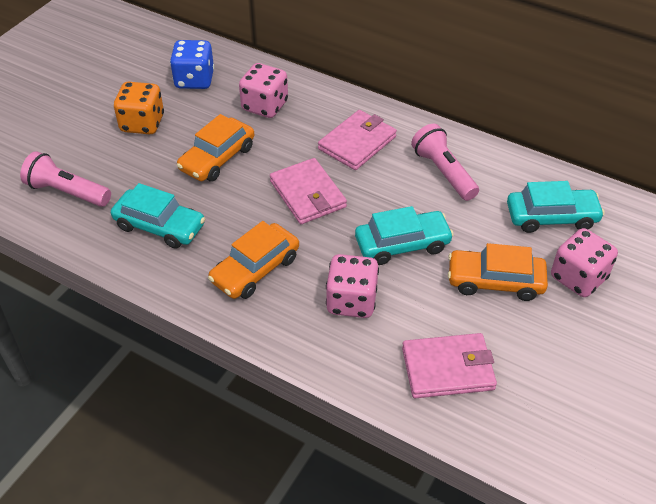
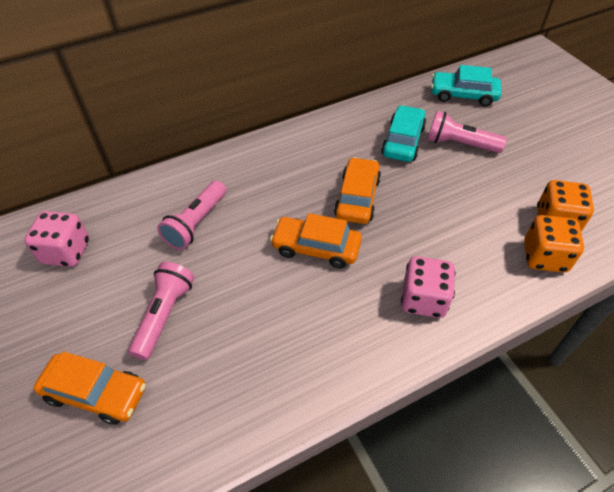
blue dice: 1 -> 0
orange dice: 1 -> 2
pink dice: 3 -> 2
pink flashlight: 2 -> 3
pink wallet: 3 -> 0
turquoise car: 3 -> 2

